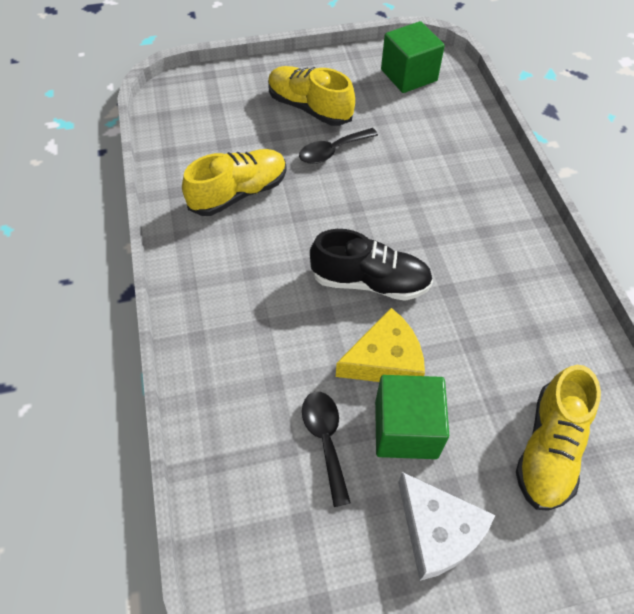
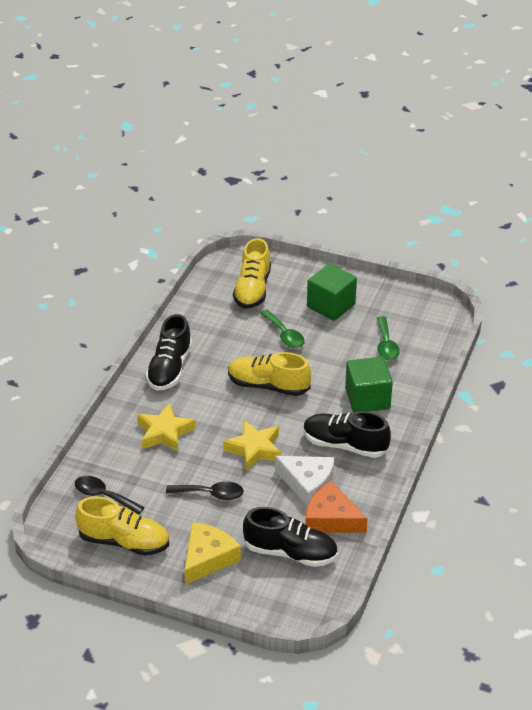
black shoe: 1 -> 3
green spoon: 0 -> 2
orange cheese: 0 -> 1
yellow star: 0 -> 2

